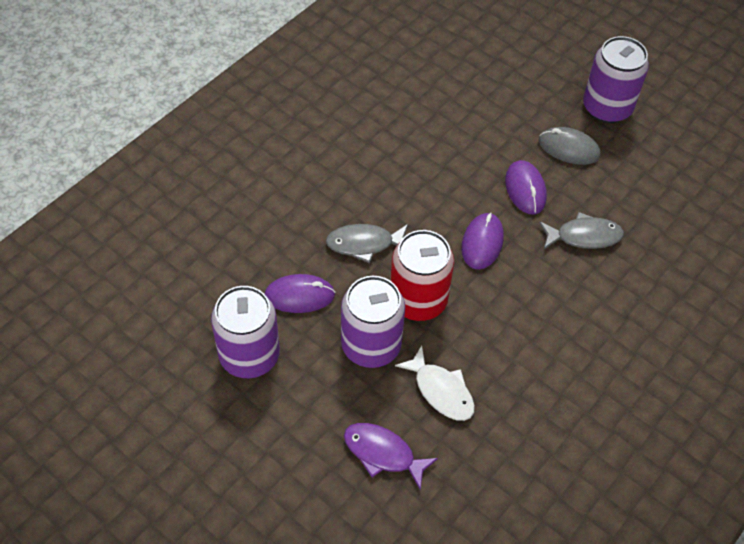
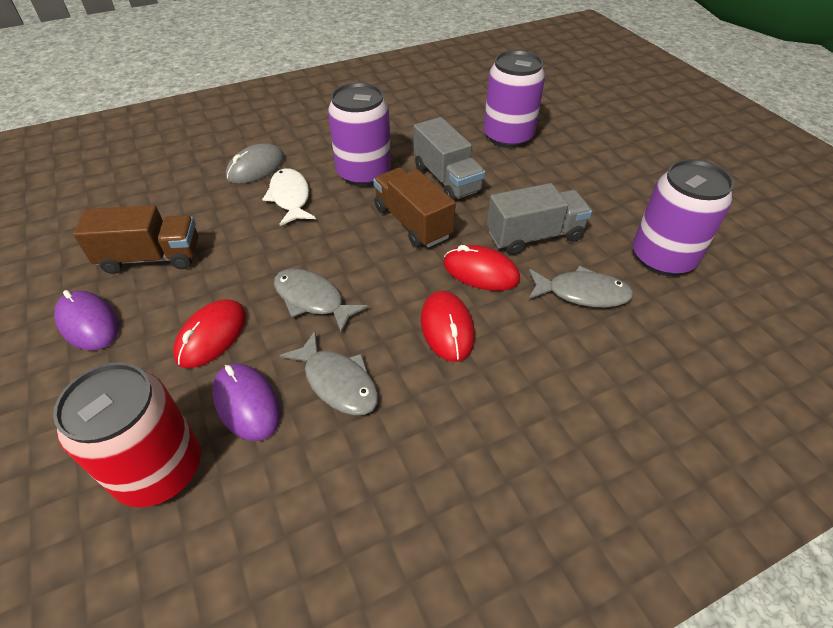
brown truck: 0 -> 2
grey fish: 2 -> 3
grey truck: 0 -> 2
purple fish: 1 -> 0
purple mouse: 3 -> 2
red mouse: 0 -> 3

